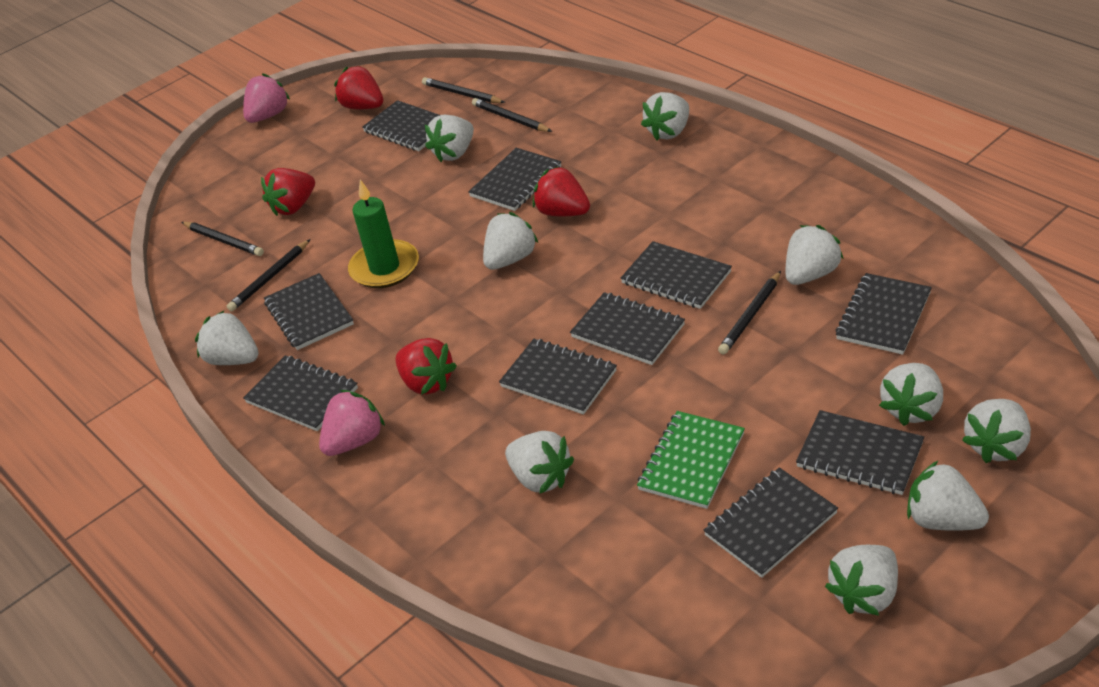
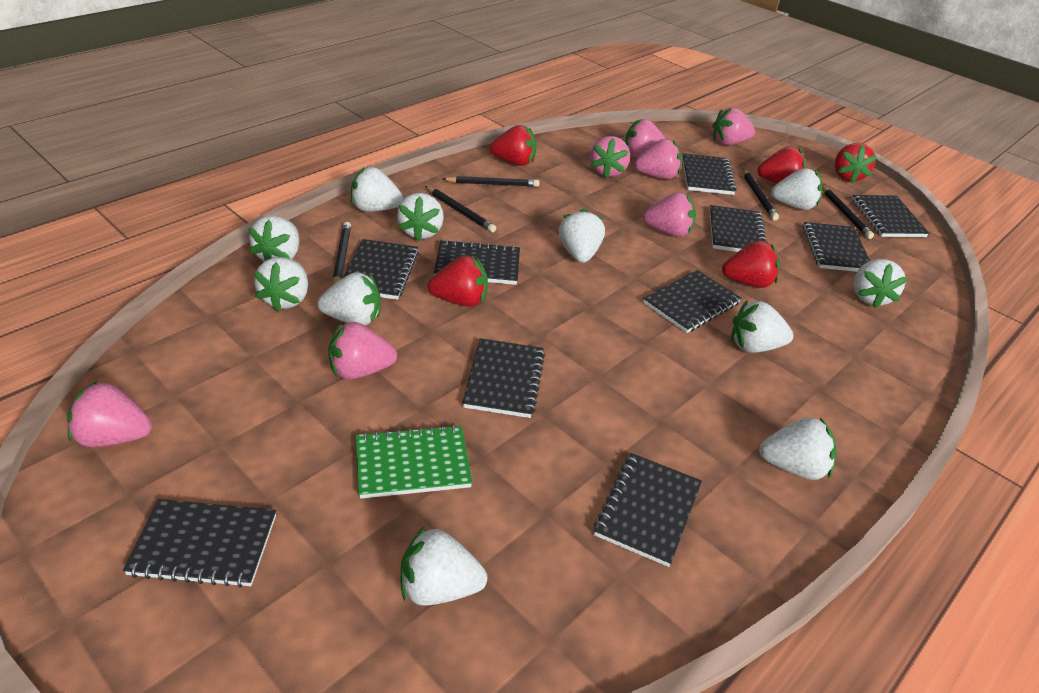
green candle: 1 -> 0
pink strawberry: 2 -> 7
red strawberry: 4 -> 5
white strawberry: 10 -> 11

